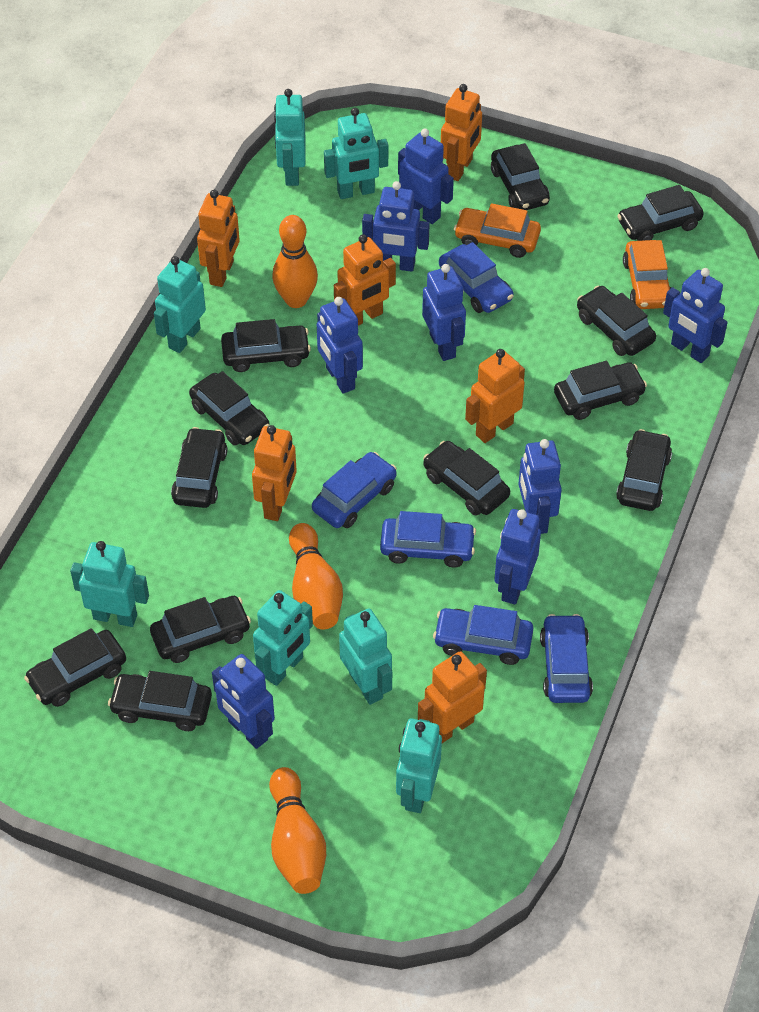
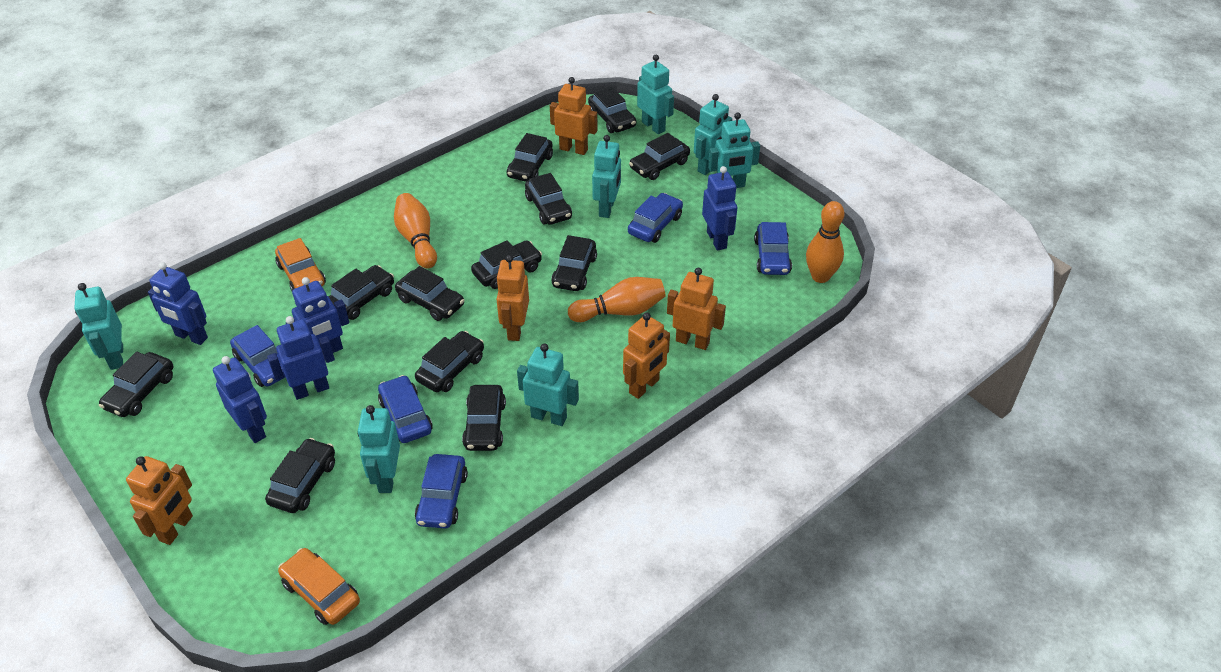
blue robot: 8 -> 5
orange robot: 6 -> 5

